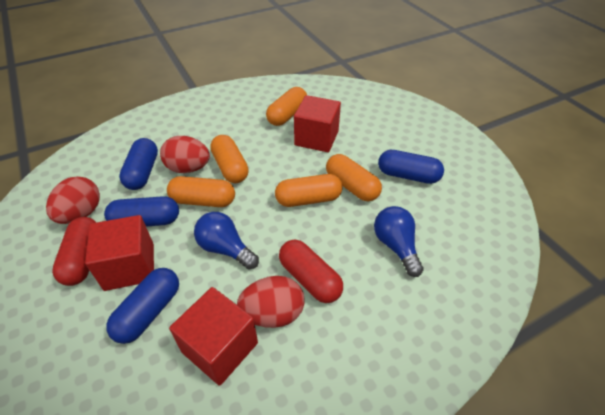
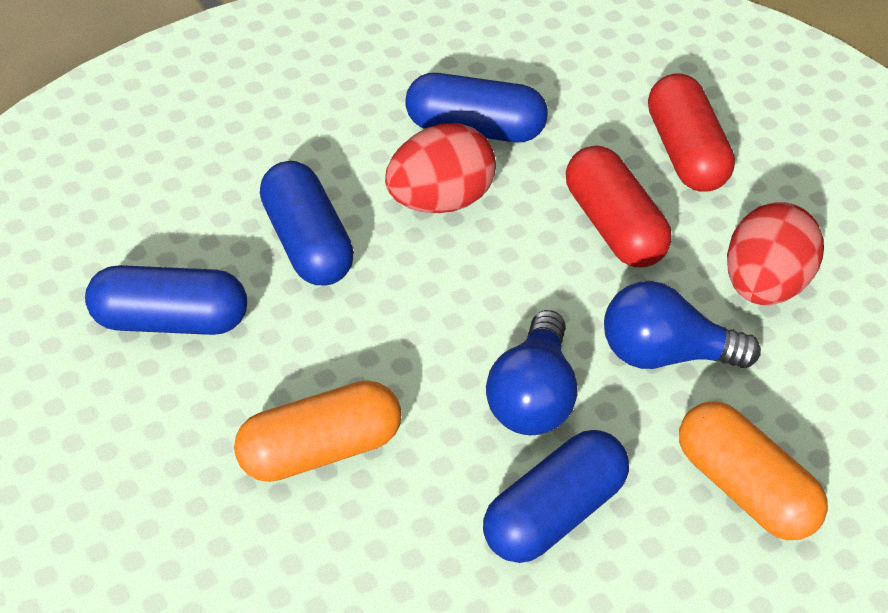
orange capsule: 5 -> 2
red cube: 3 -> 0
red egg: 3 -> 2

